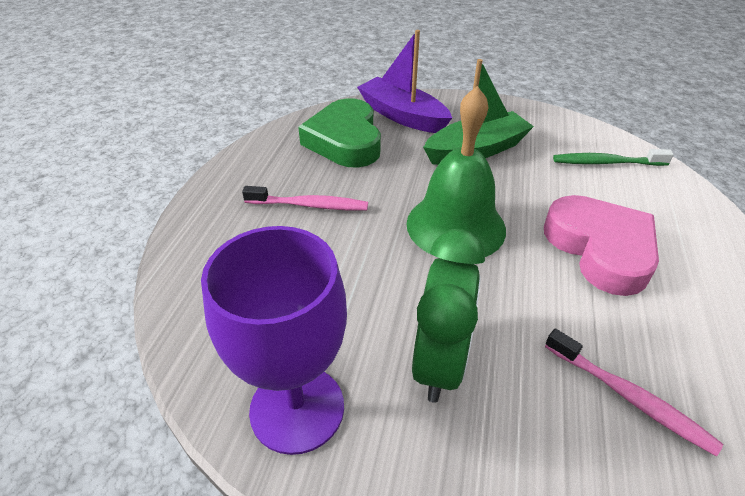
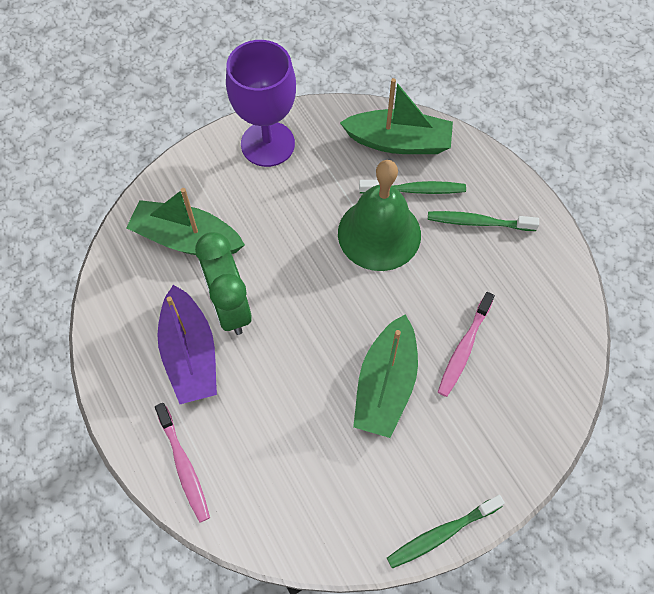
green boat: 1 -> 3
green heart: 1 -> 0
green toothbrush: 1 -> 3
pink heart: 1 -> 0

